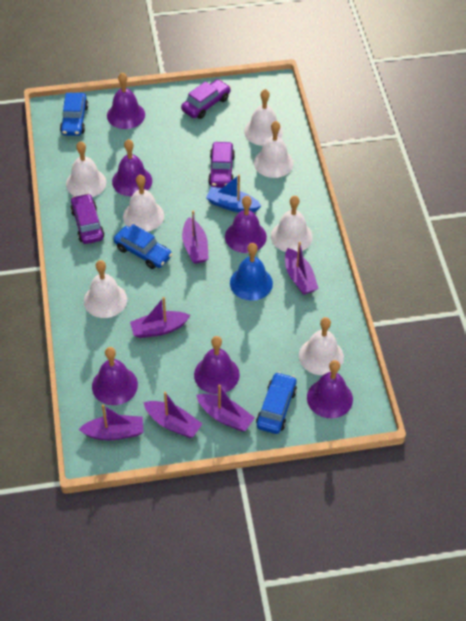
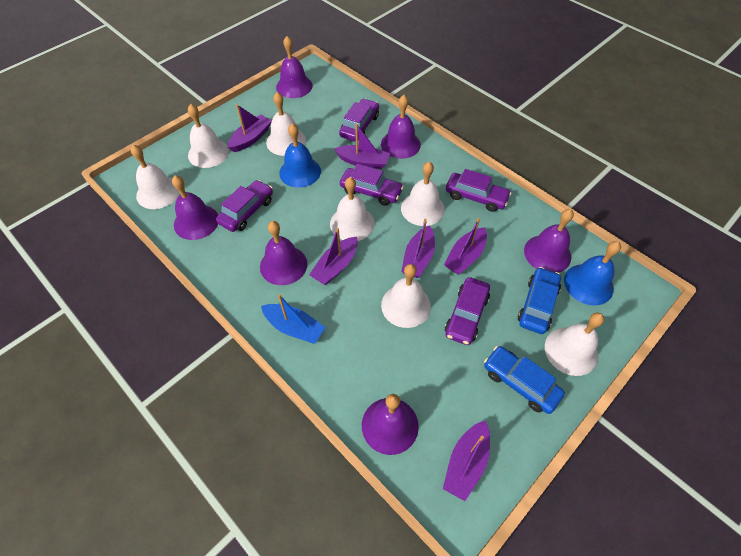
blue bell: 1 -> 2
blue car: 3 -> 2
purple car: 3 -> 5

